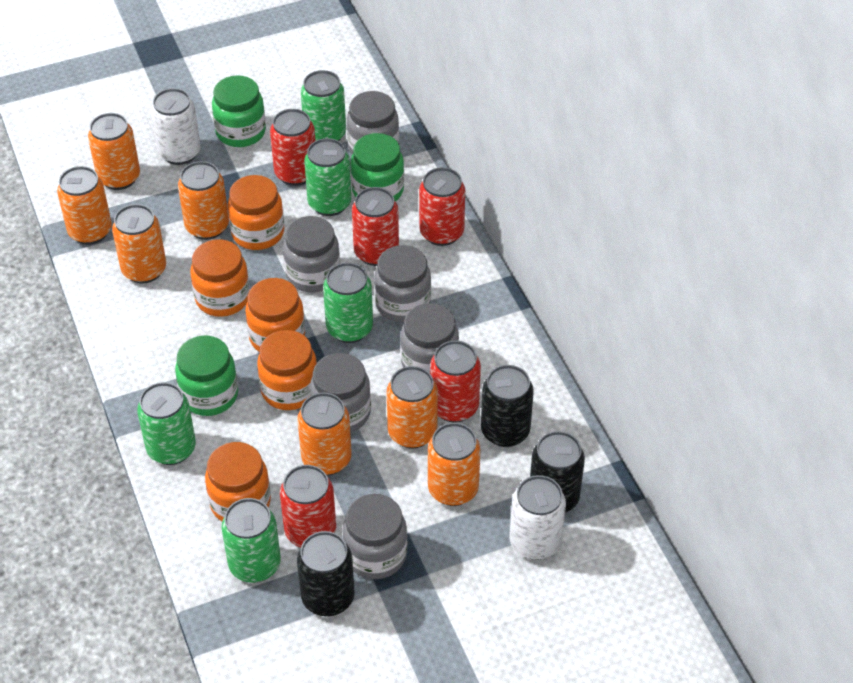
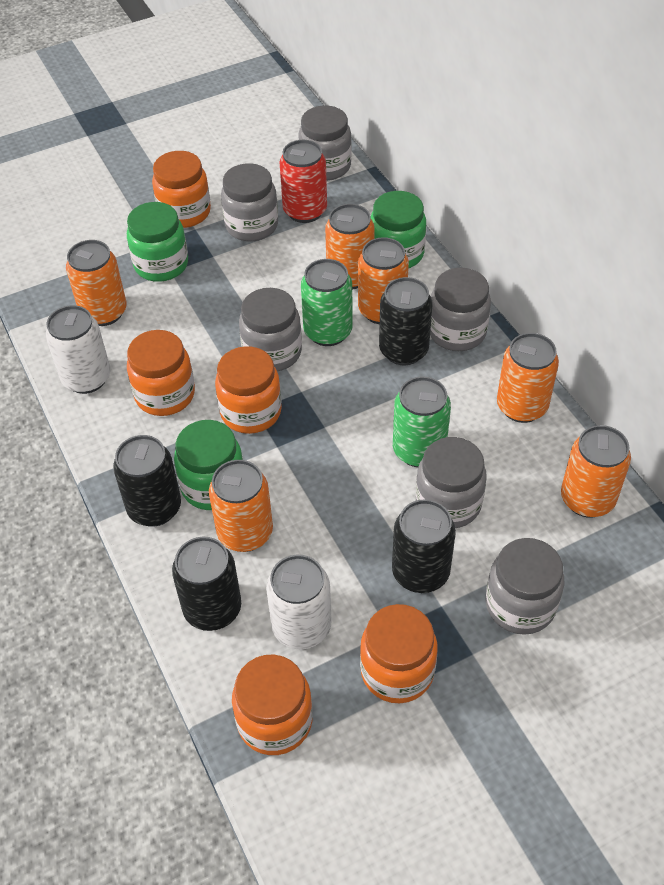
black can: 3 -> 4
green can: 5 -> 2
orange can: 7 -> 6
red can: 5 -> 1

